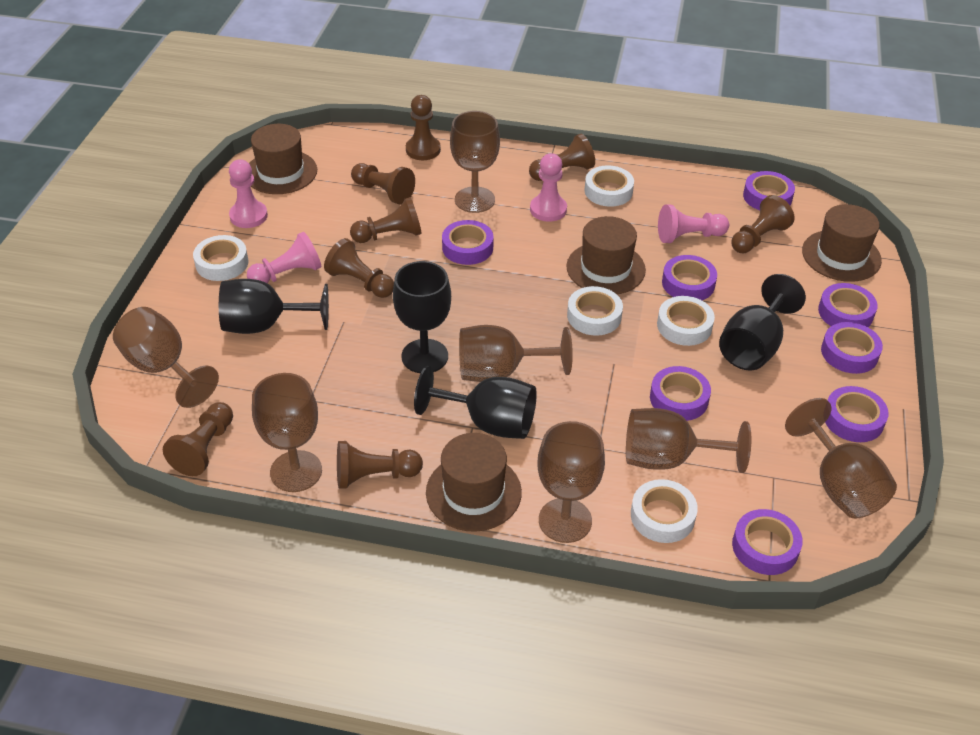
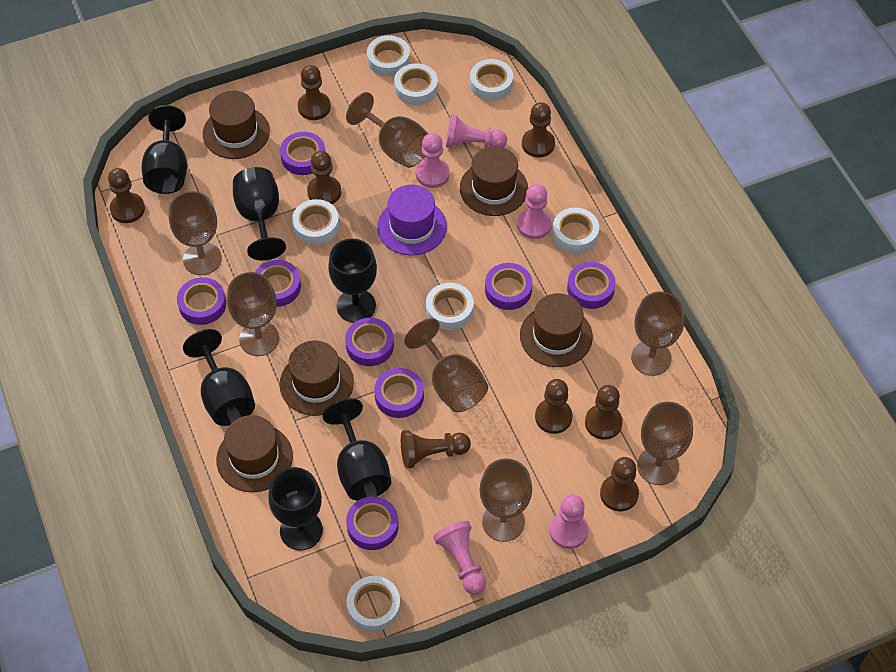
black goblet: 4 -> 6
brown hat: 4 -> 5
pink pawn: 4 -> 5
purple hat: 0 -> 1
white tape: 5 -> 7

